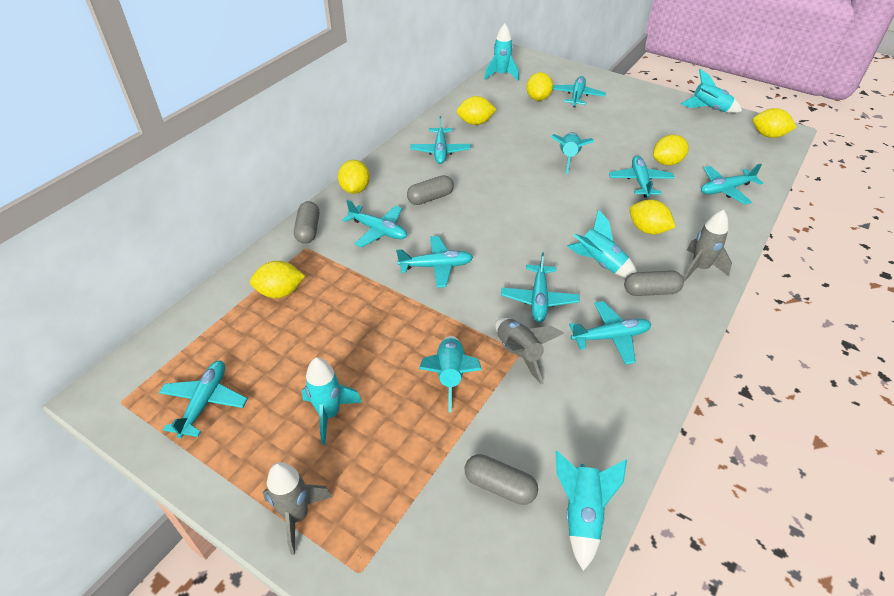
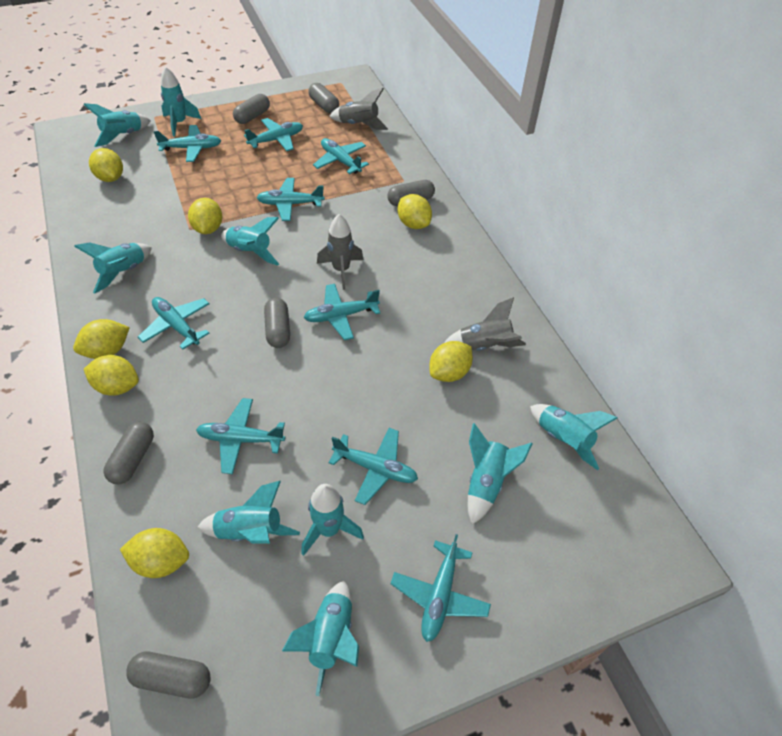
grey capsule: 4 -> 6
turquoise rocket: 7 -> 9

